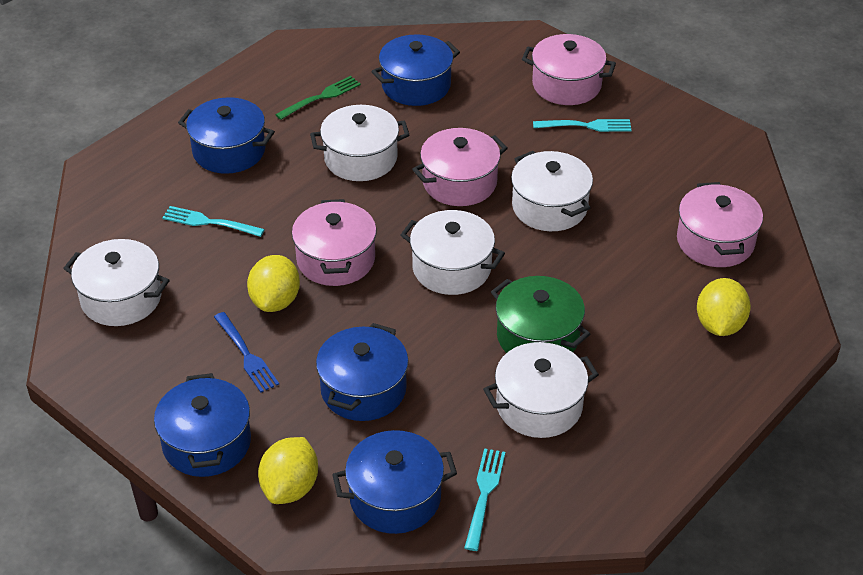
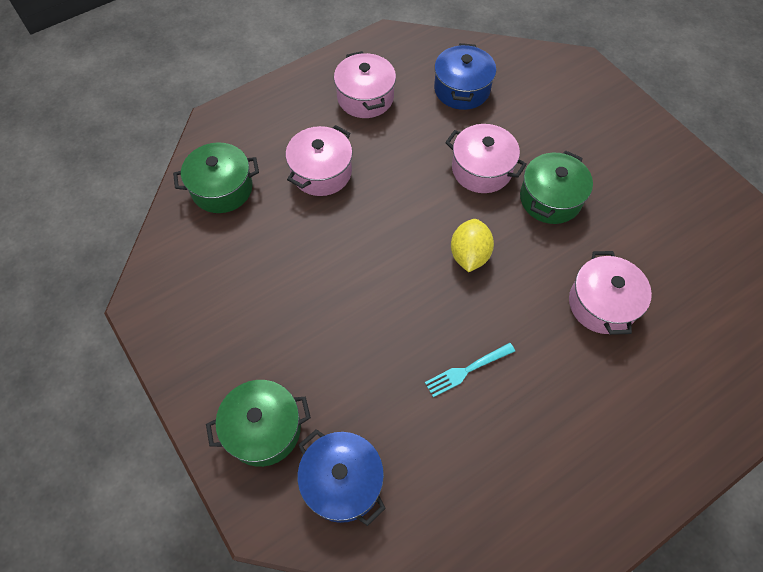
blue fork: 1 -> 0
blue pot: 5 -> 2
green fork: 1 -> 0
green pot: 1 -> 3
turquoise fork: 3 -> 1
white pot: 5 -> 0
yellow lemon: 3 -> 1

